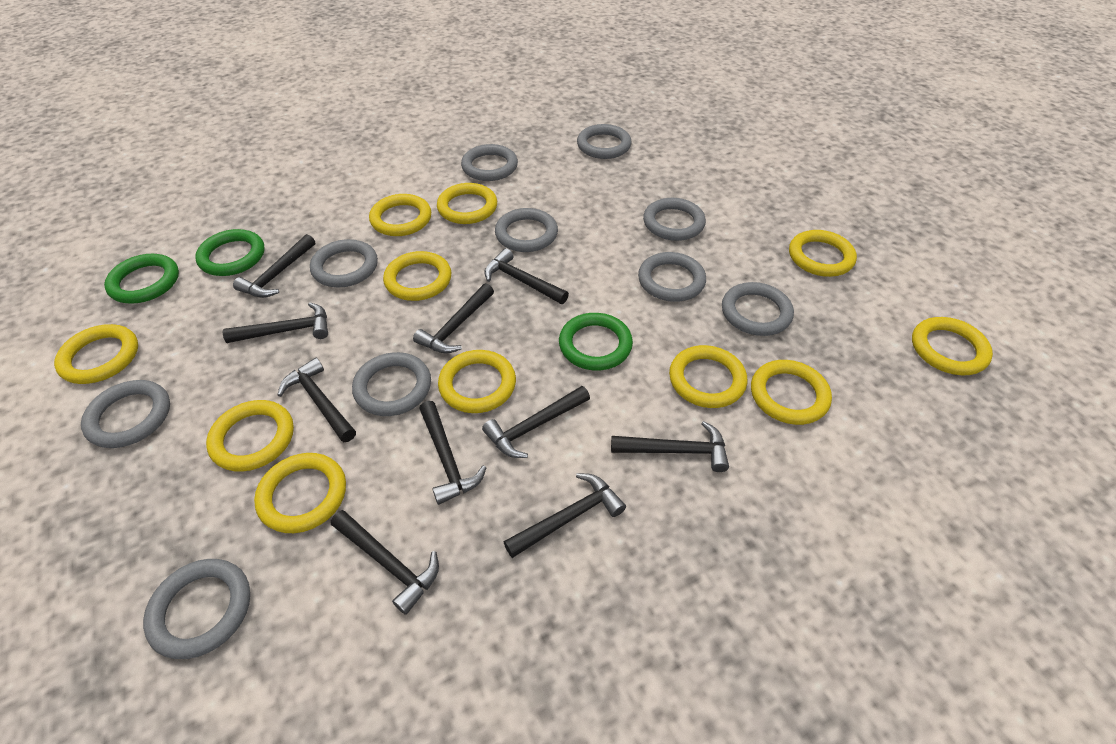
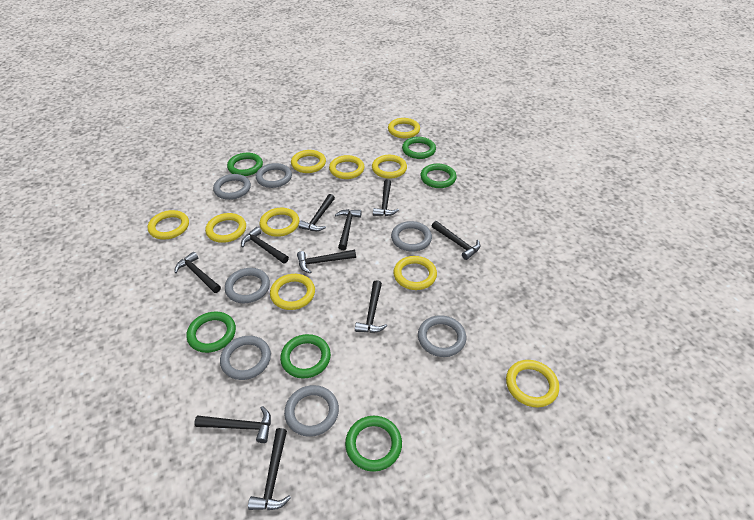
green ring: 3 -> 6
grey ring: 10 -> 7
yellow ring: 11 -> 10

